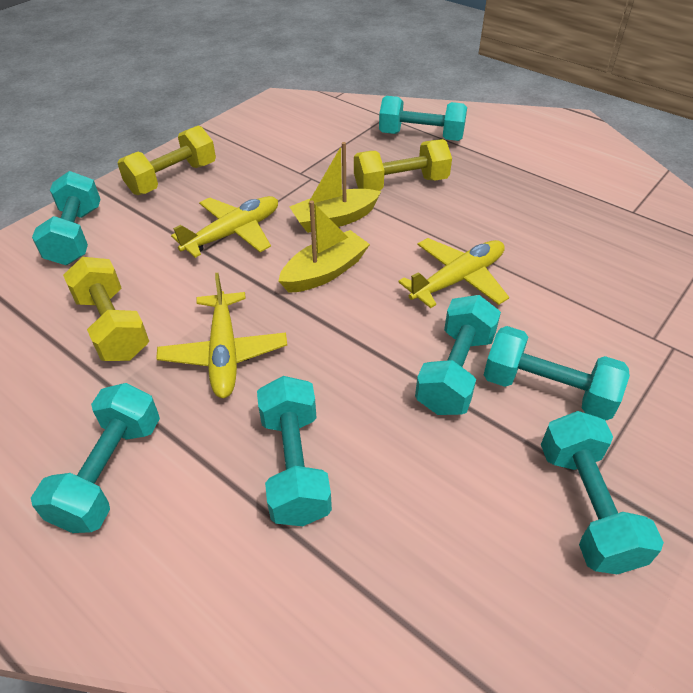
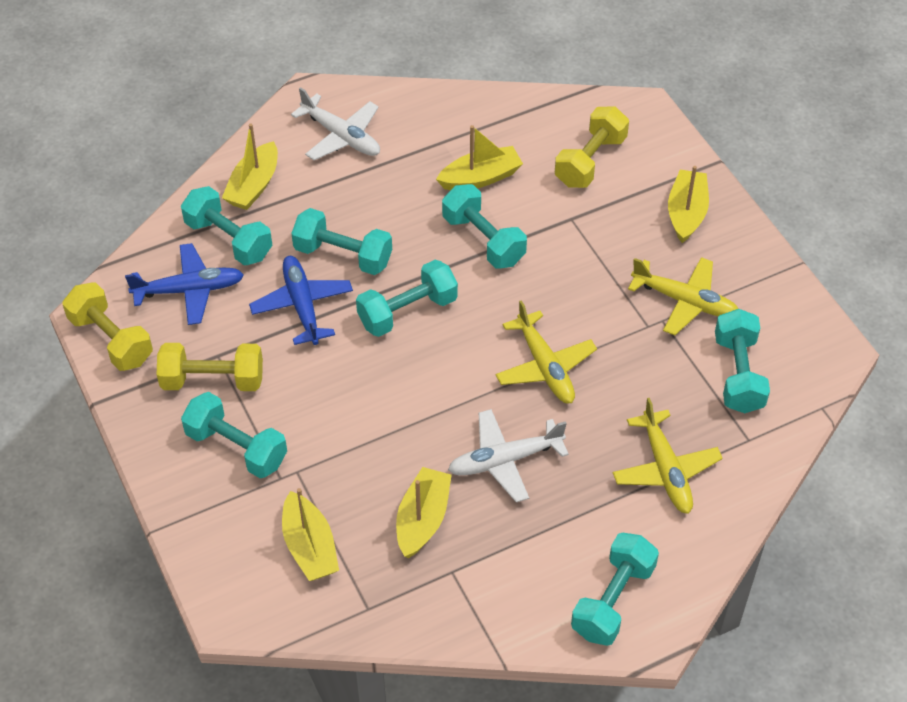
blue plane: 0 -> 2
white plane: 0 -> 2
yellow boat: 2 -> 5

